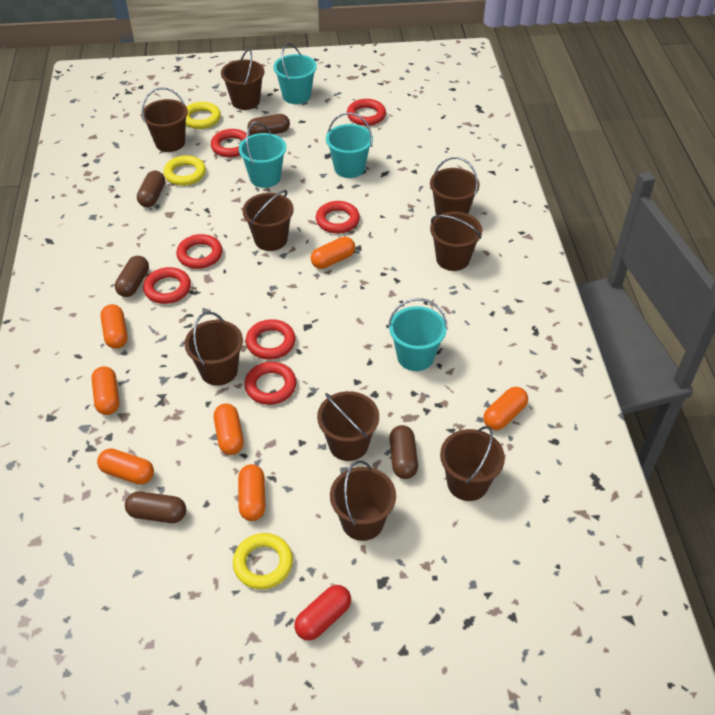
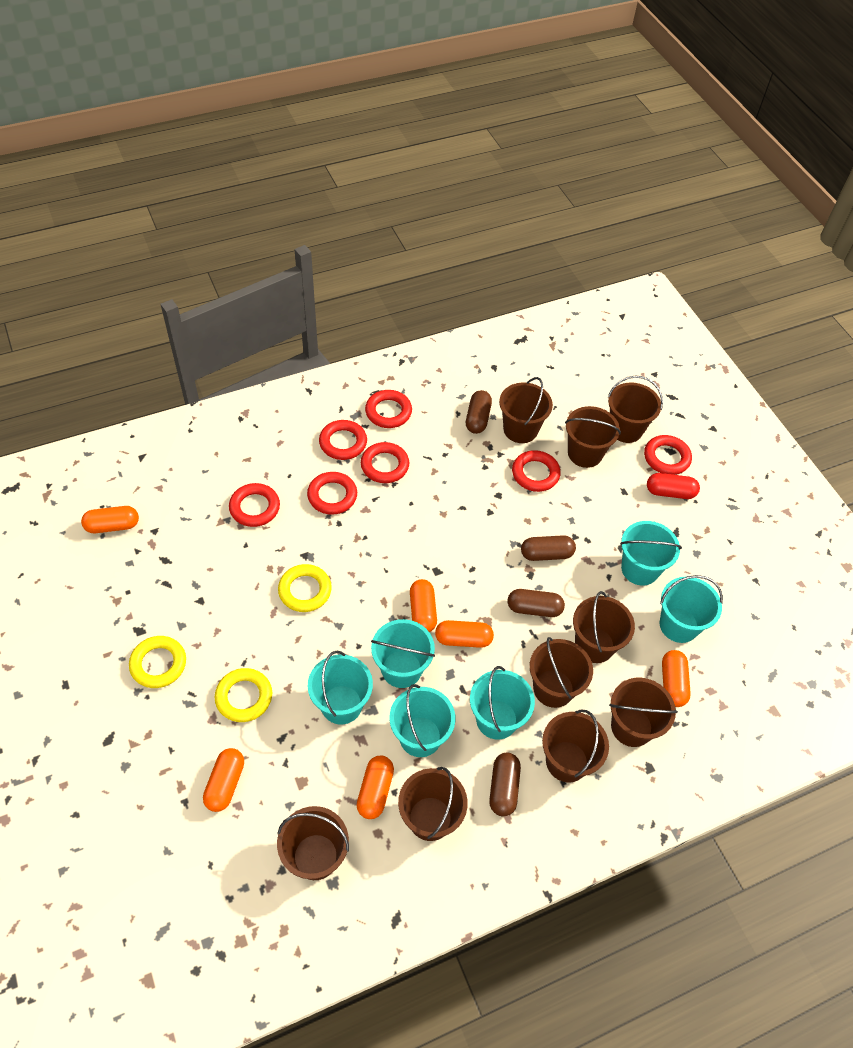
brown capsule: 5 -> 4
orange capsule: 7 -> 6
turquoise bucket: 4 -> 6

